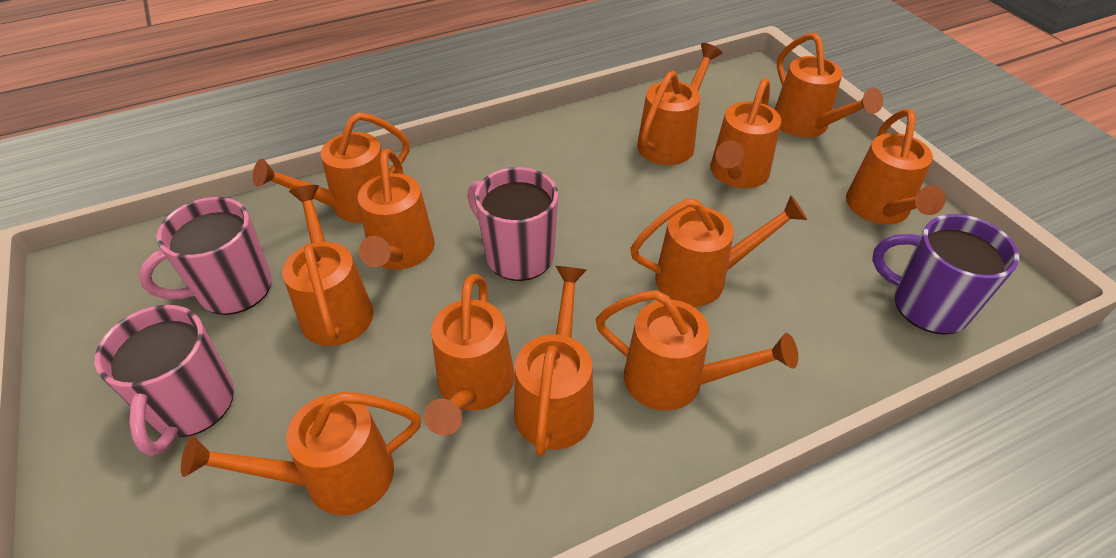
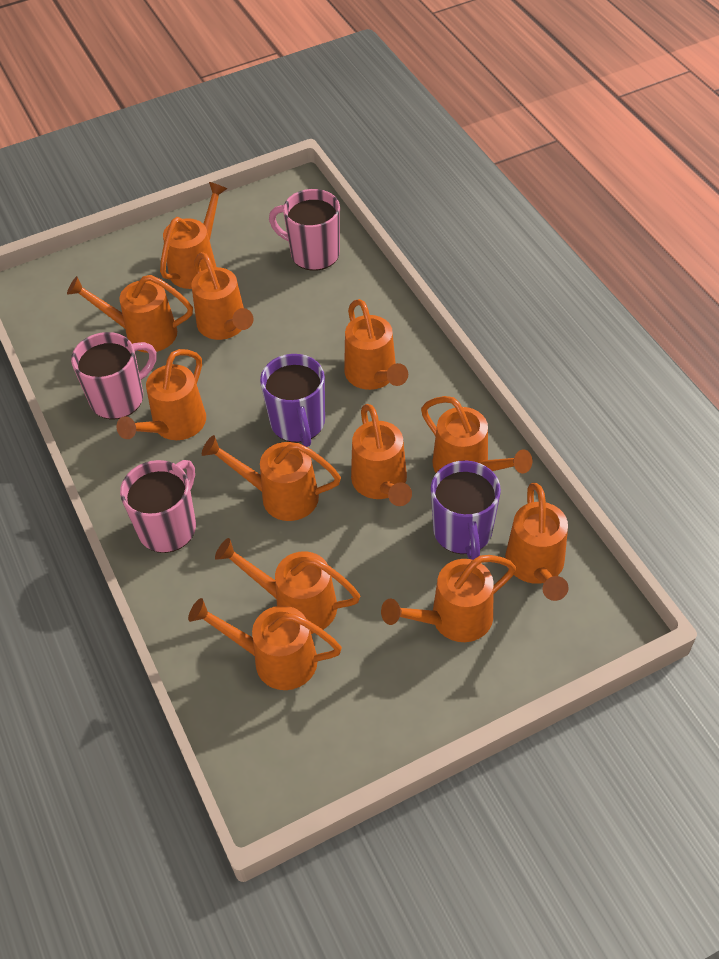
purple mug: 1 -> 2

